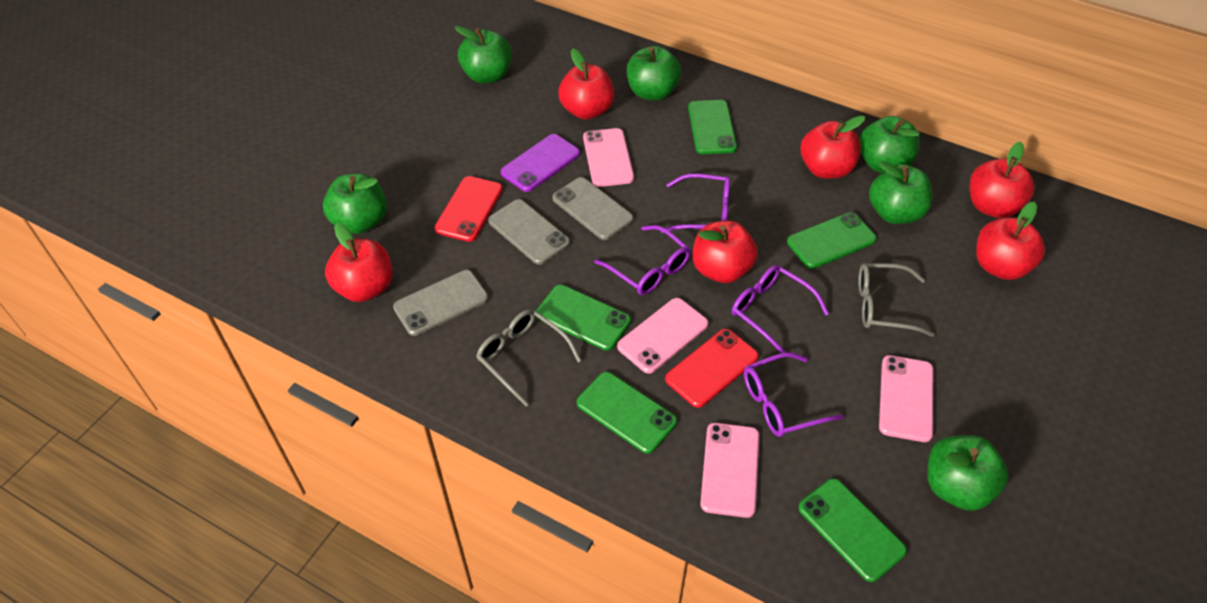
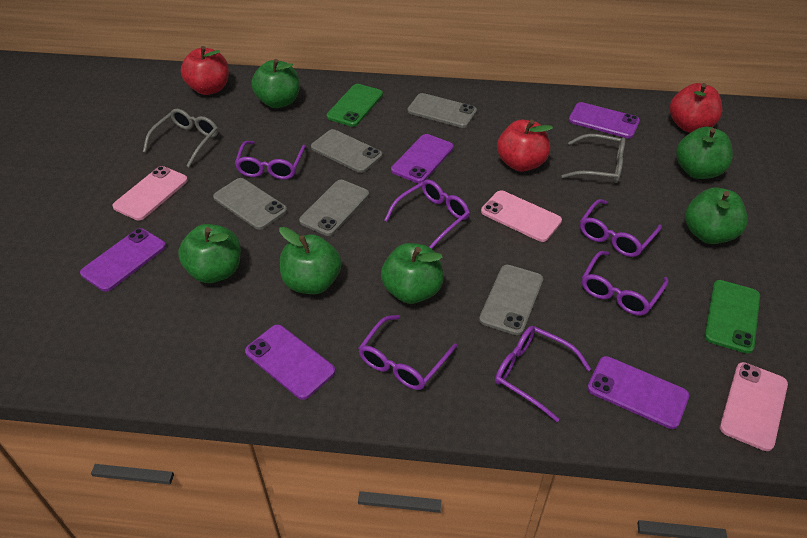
green phone: 5 -> 2
grey phone: 3 -> 5
pink phone: 4 -> 3
purple glasses: 4 -> 6
purple phone: 1 -> 5
red apple: 6 -> 3
red phone: 2 -> 0

